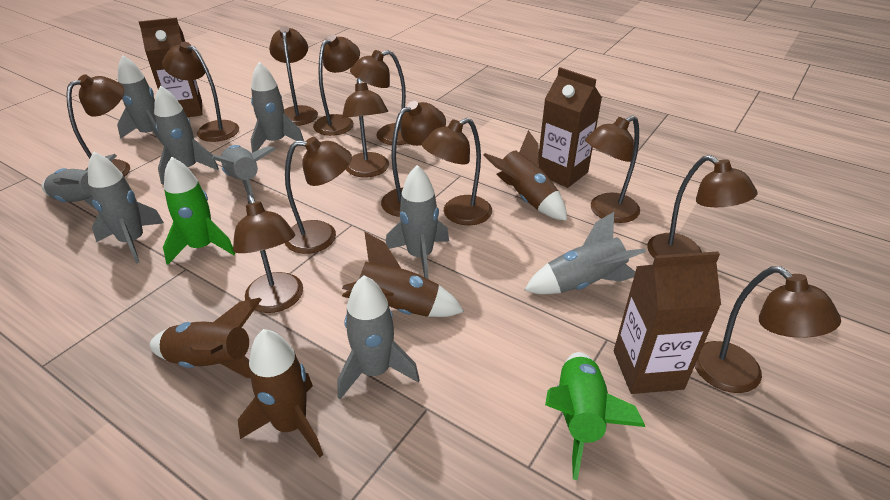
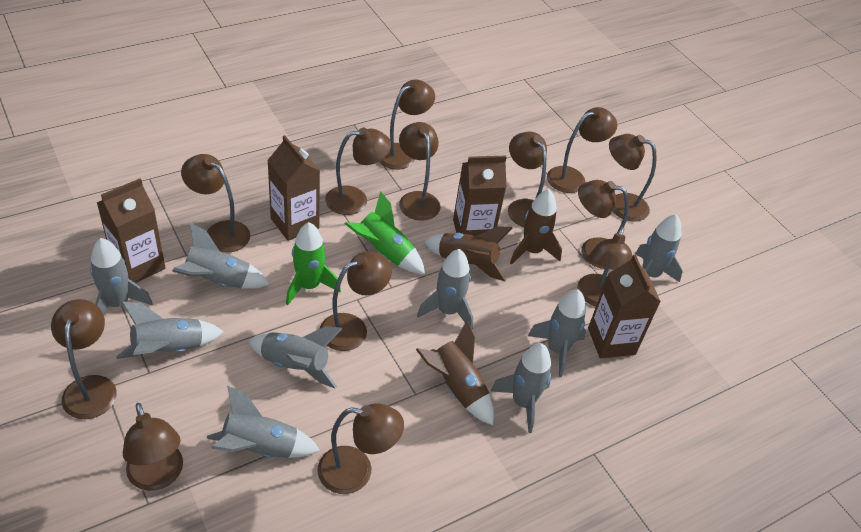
brown carton: 3 -> 4
brown rocket: 4 -> 3

